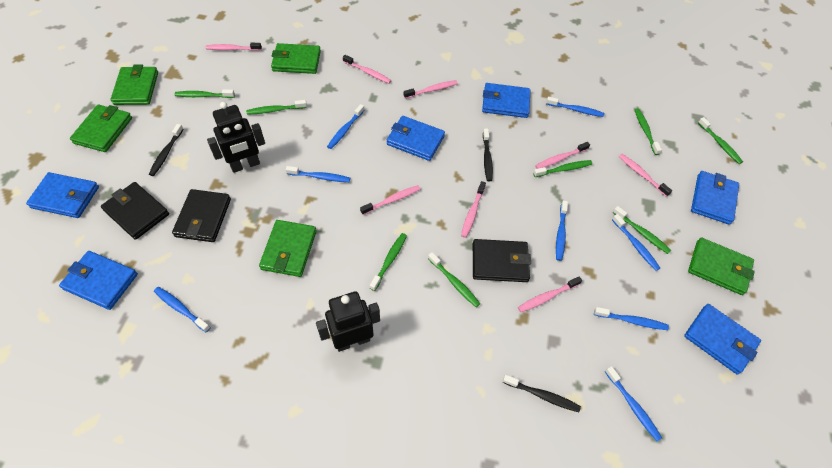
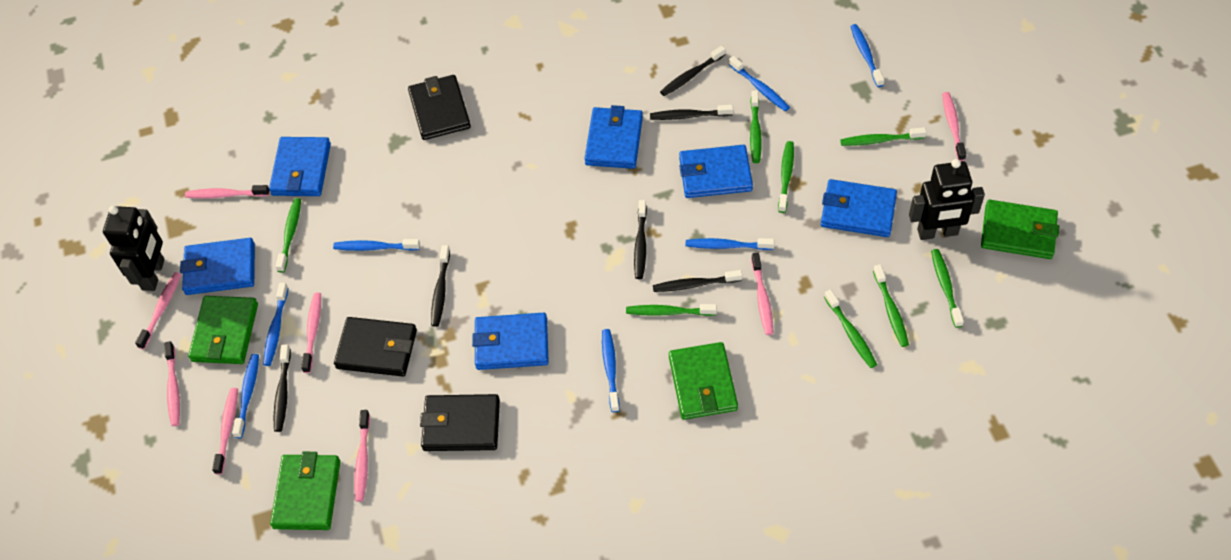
black toothbrush: 3 -> 6
blue toothbrush: 8 -> 7
green wallet: 5 -> 4

